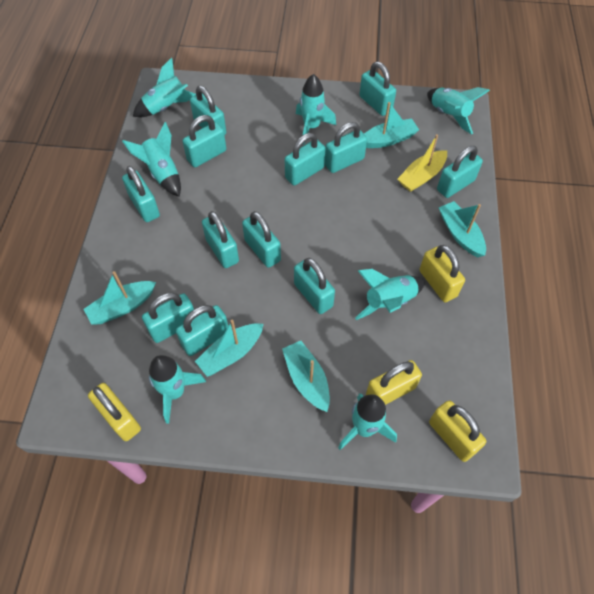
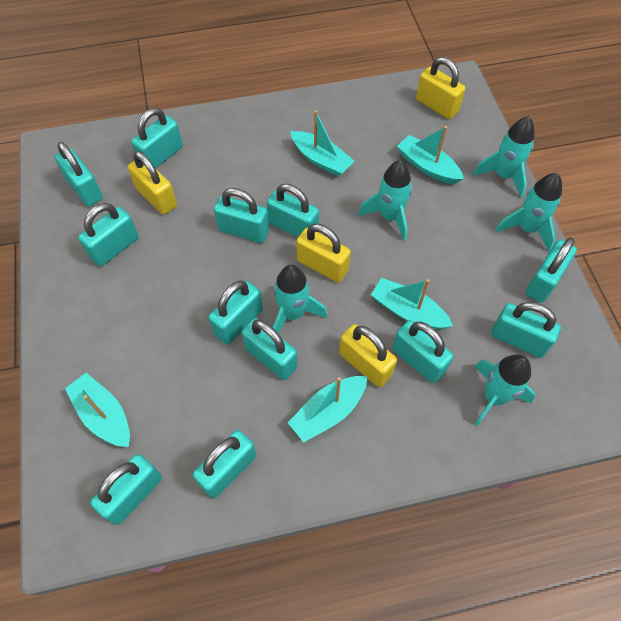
turquoise rocket: 7 -> 5
yellow boat: 1 -> 0

